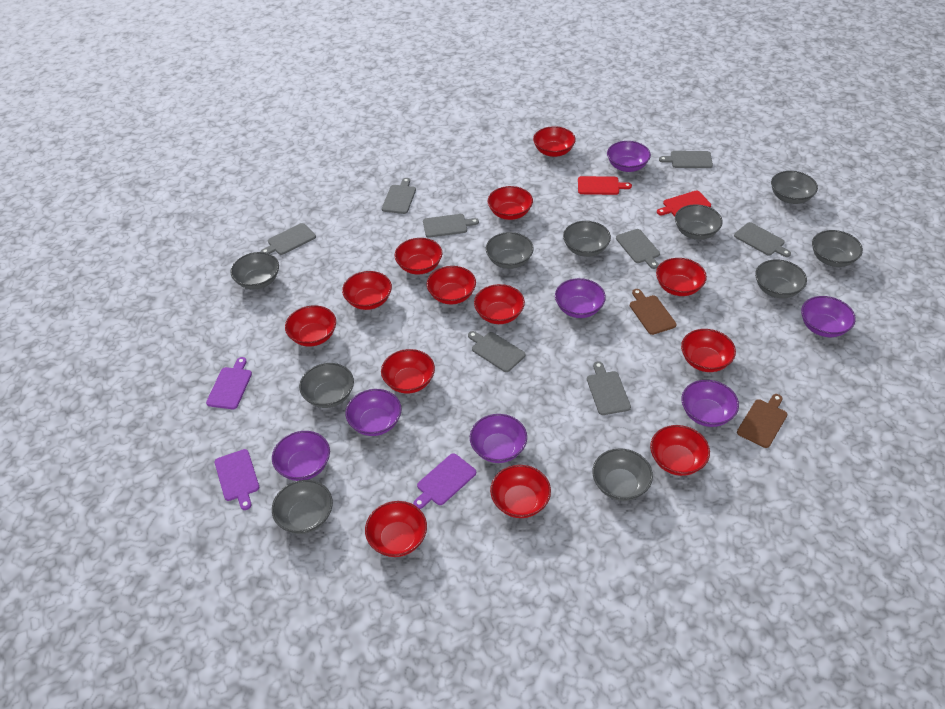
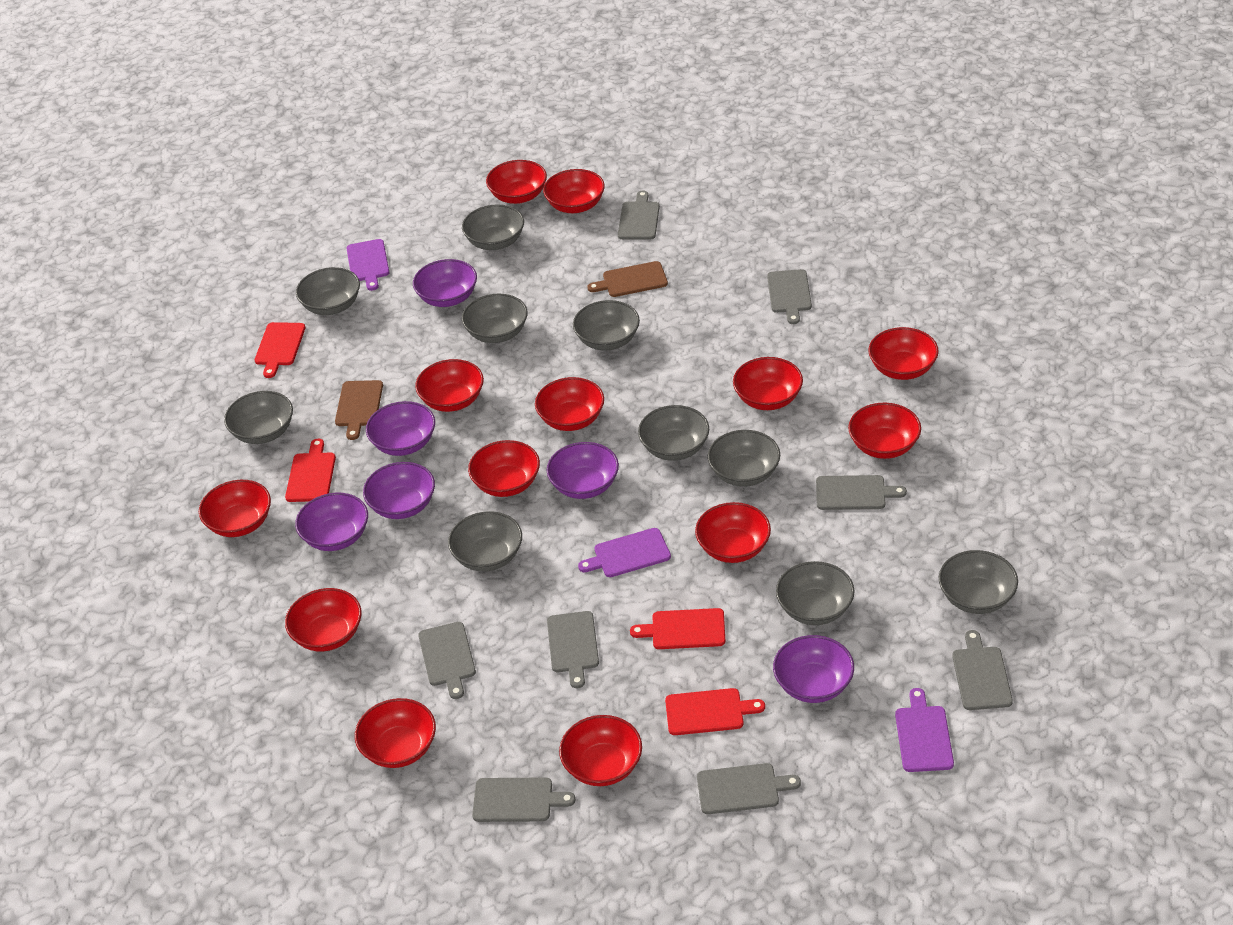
purple bowl: 7 -> 6
red cutting board: 2 -> 4

